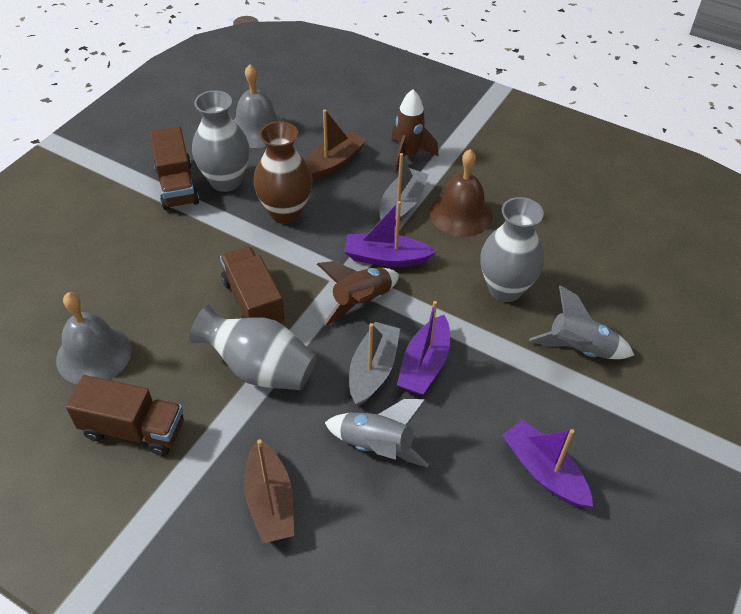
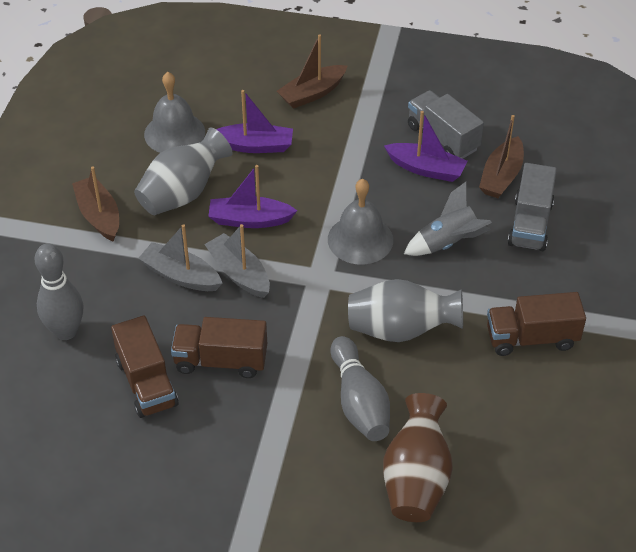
brown bell: 1 -> 0
brown boat: 2 -> 3
brown rocket: 2 -> 0
grey bowling pin: 0 -> 2
grey rocket: 2 -> 1
grey truck: 0 -> 2
grey vase: 3 -> 2

